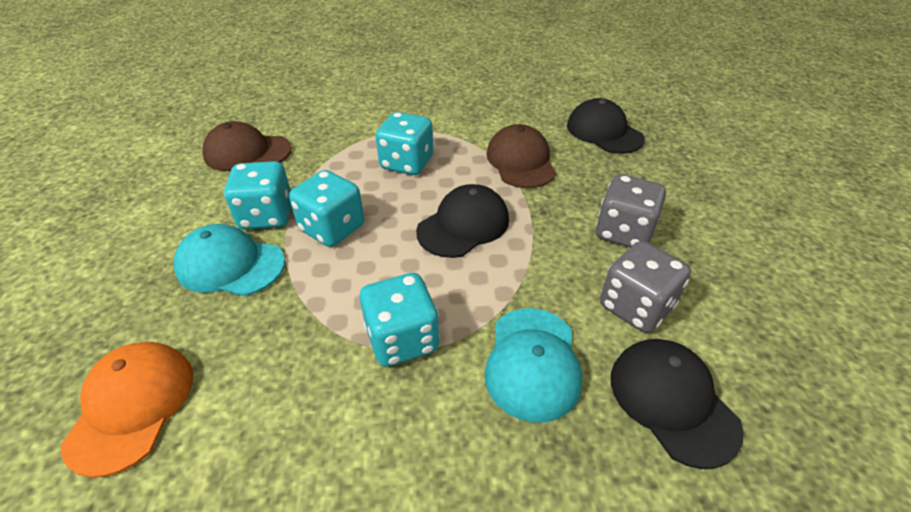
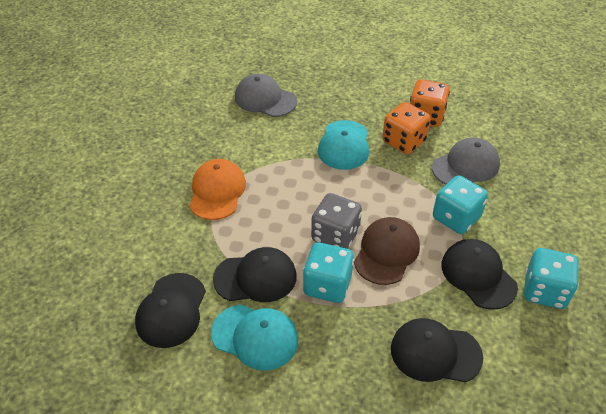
black cap: 3 -> 4
brown cap: 2 -> 1
grey cap: 0 -> 2
grey dice: 2 -> 1
orange dice: 0 -> 2
turquoise dice: 4 -> 3

